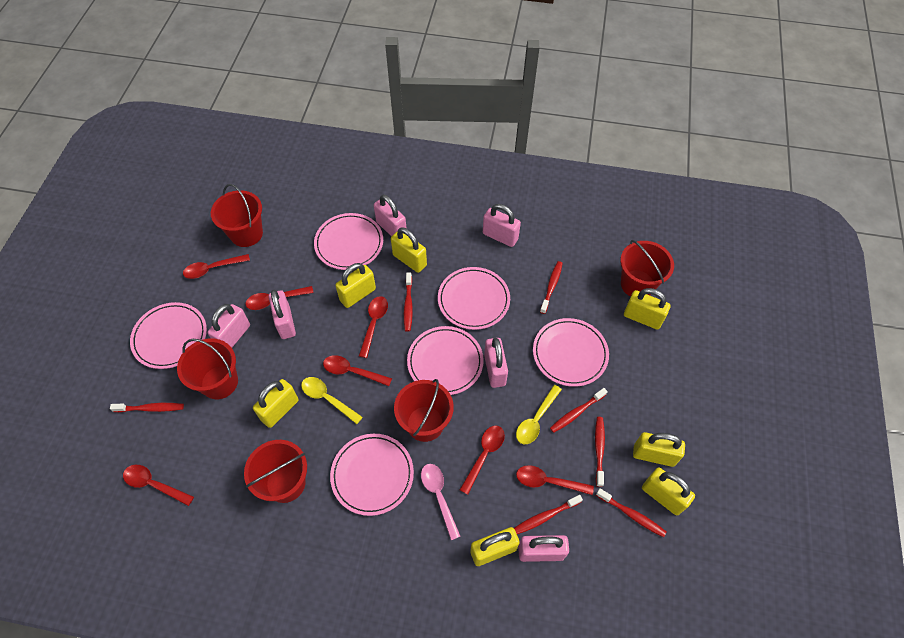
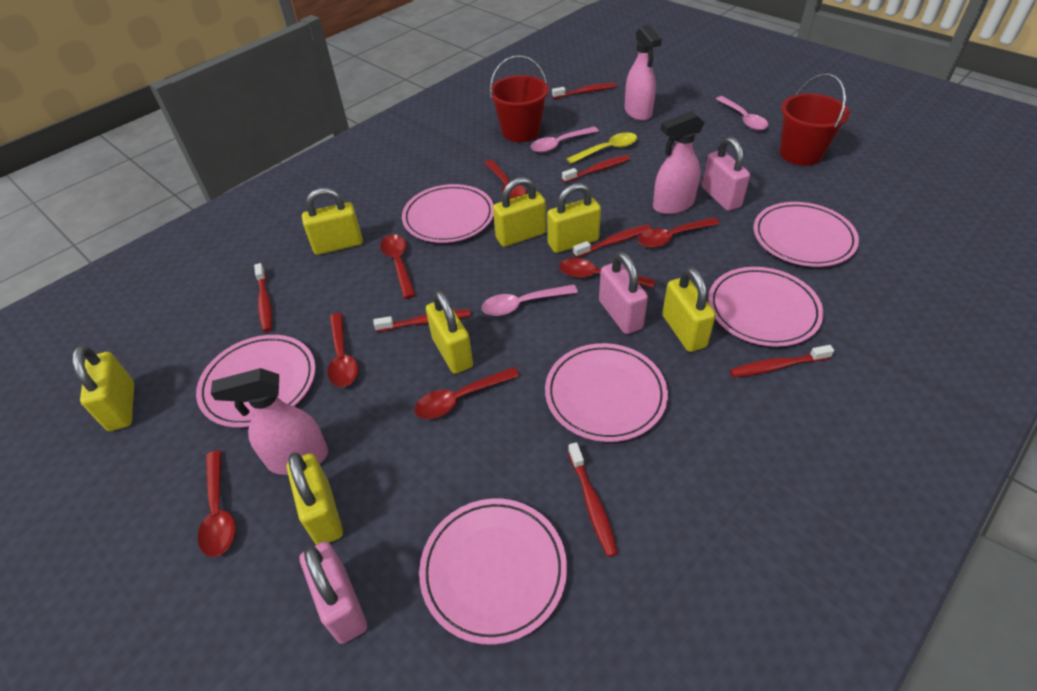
pink padlock: 6 -> 3
pink spoon: 1 -> 3
pink spray bottle: 0 -> 3
red bucket: 5 -> 2
yellow spoon: 2 -> 1

